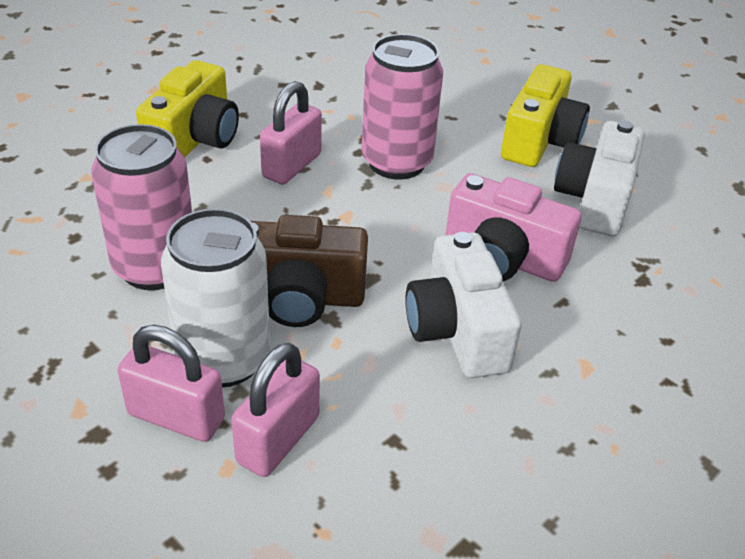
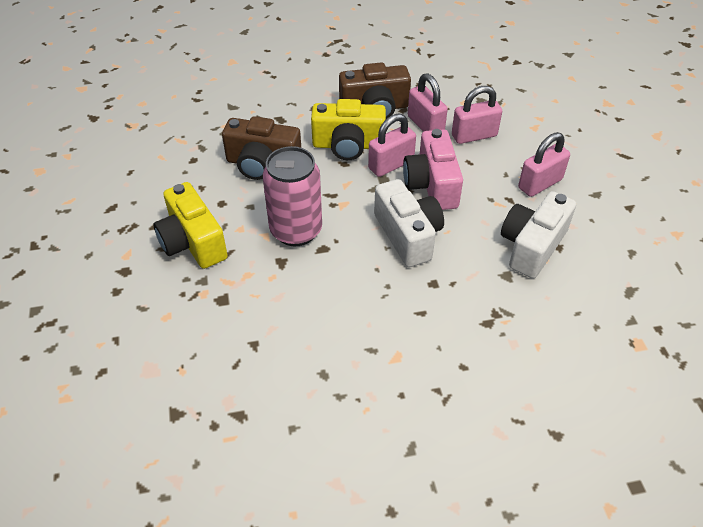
brown camera: 1 -> 2
pink can: 2 -> 1
pink padlock: 3 -> 4
white can: 1 -> 0

